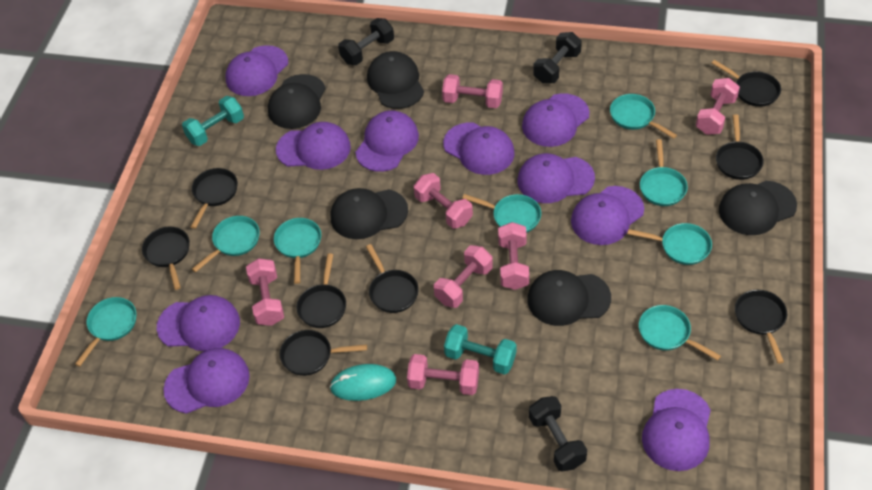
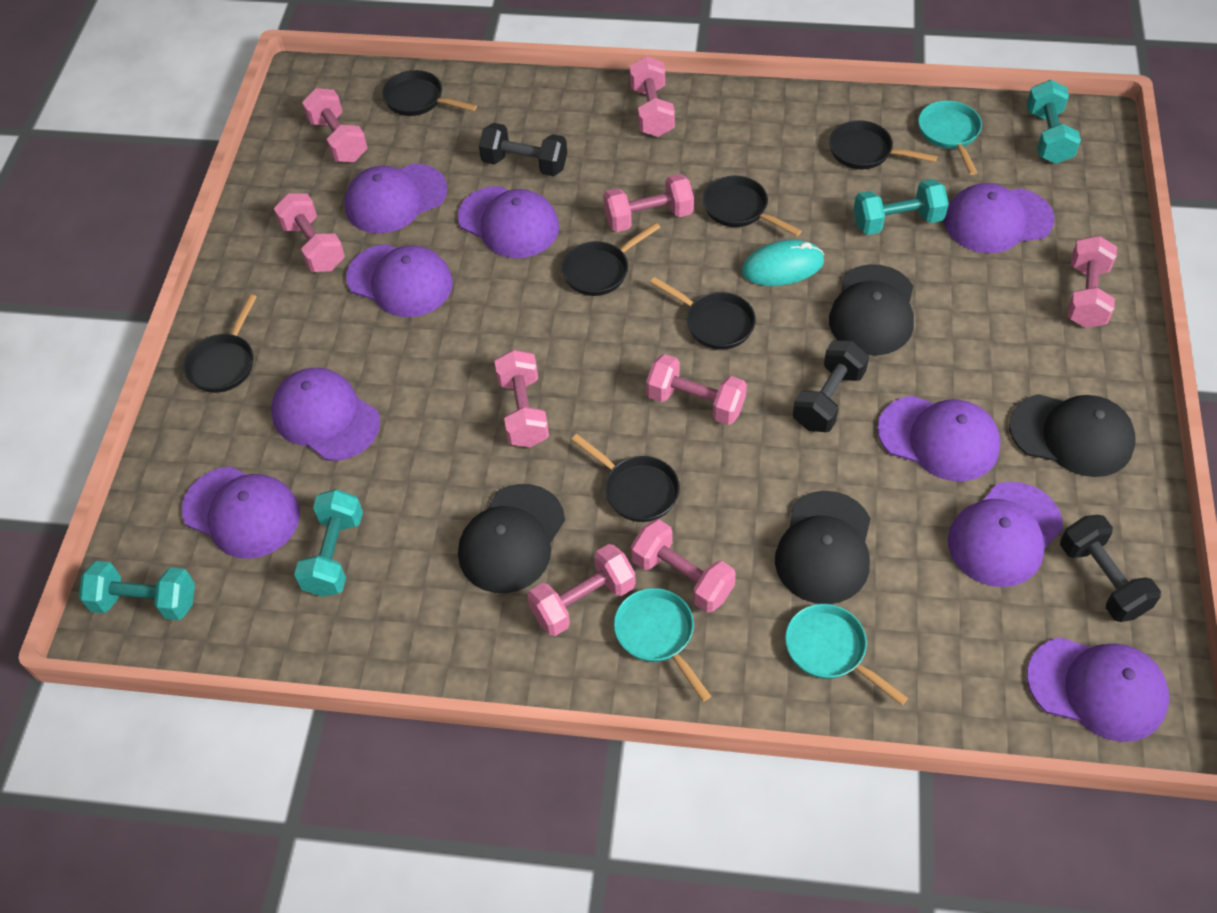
black cap: 5 -> 4
black pan: 8 -> 7
pink dumbbell: 7 -> 9
purple cap: 10 -> 9
turquoise dumbbell: 2 -> 4
turquoise pan: 8 -> 3

